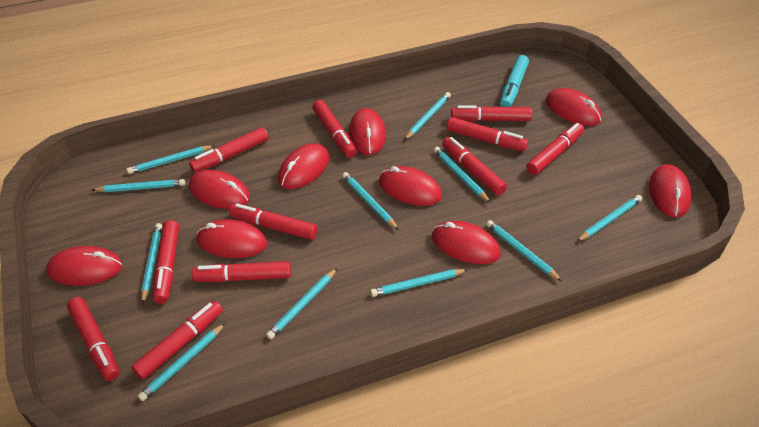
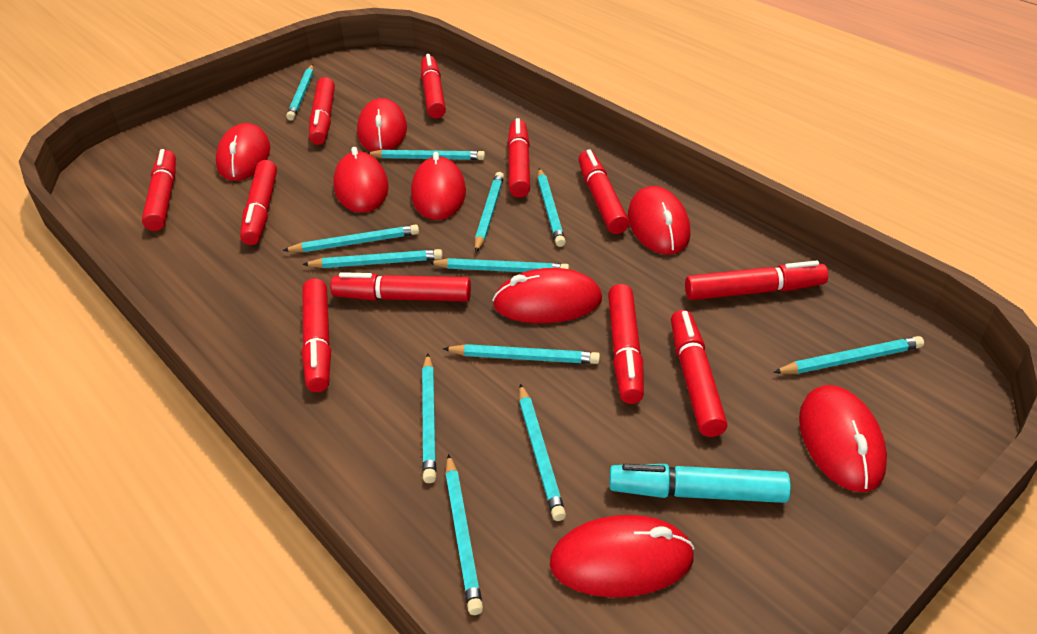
red mouse: 9 -> 8
turquoise pencil: 11 -> 12

